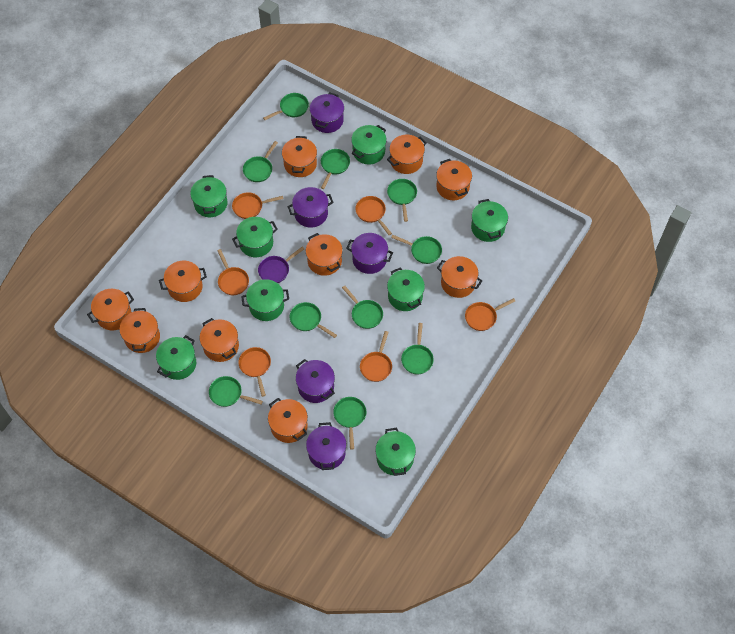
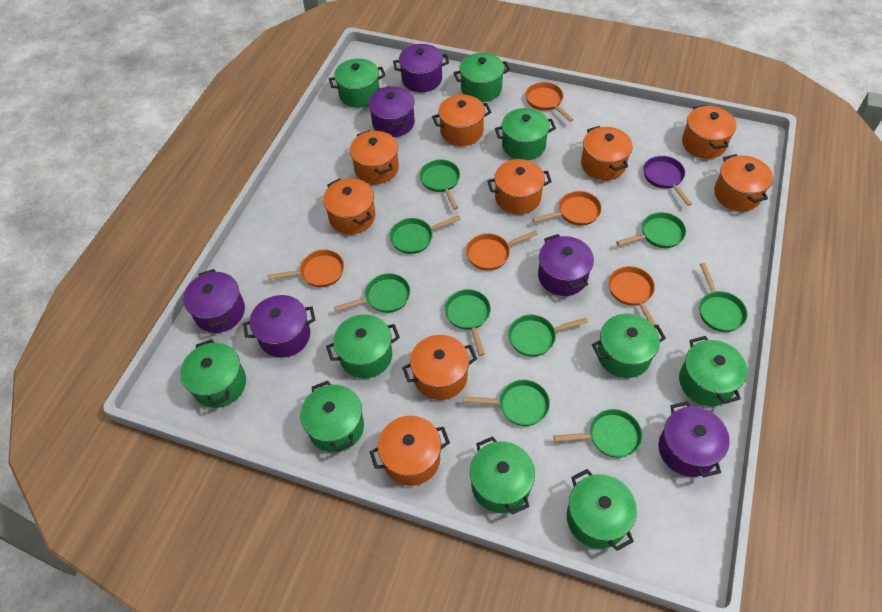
green pan: 10 -> 9
green pot: 8 -> 10
orange pan: 6 -> 5
orange pot: 10 -> 9
purple pot: 5 -> 6

